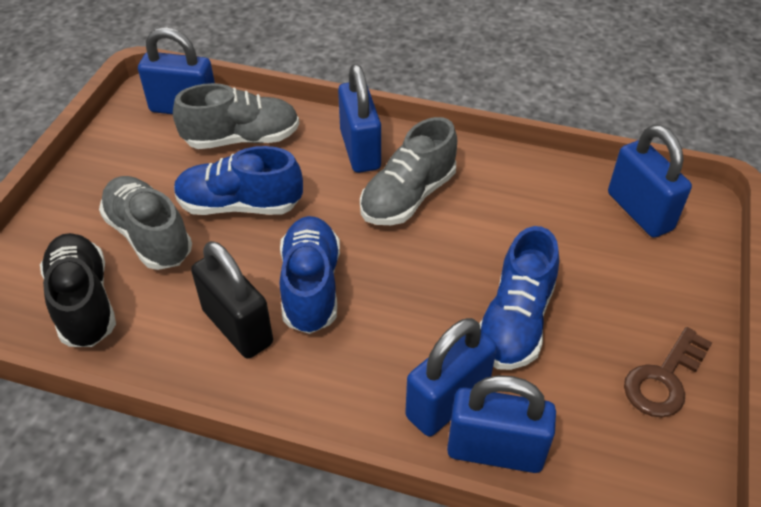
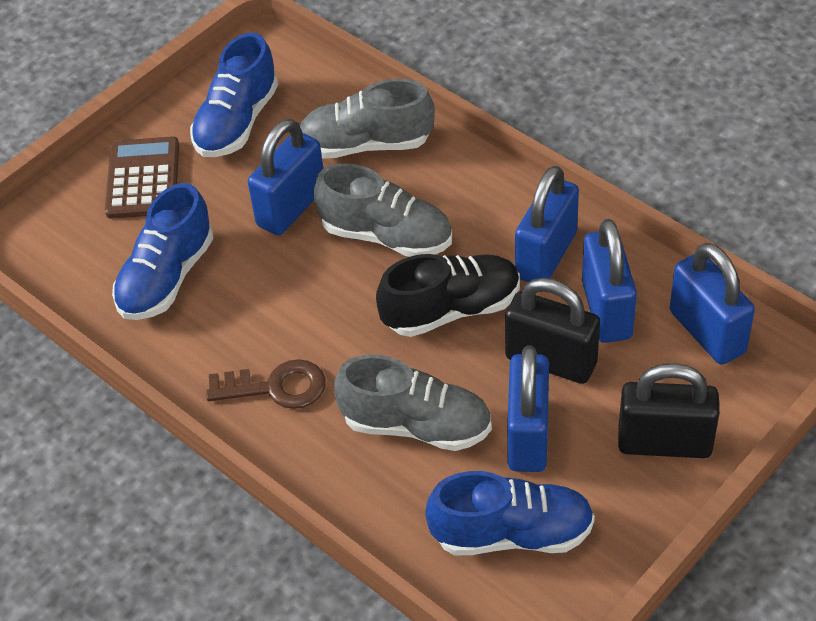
black padlock: 1 -> 2
brown calculator: 0 -> 1

